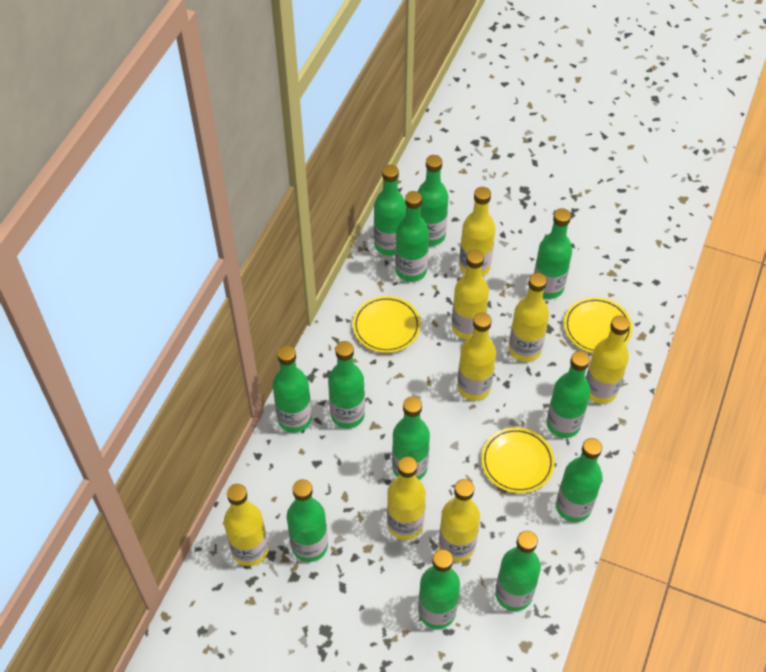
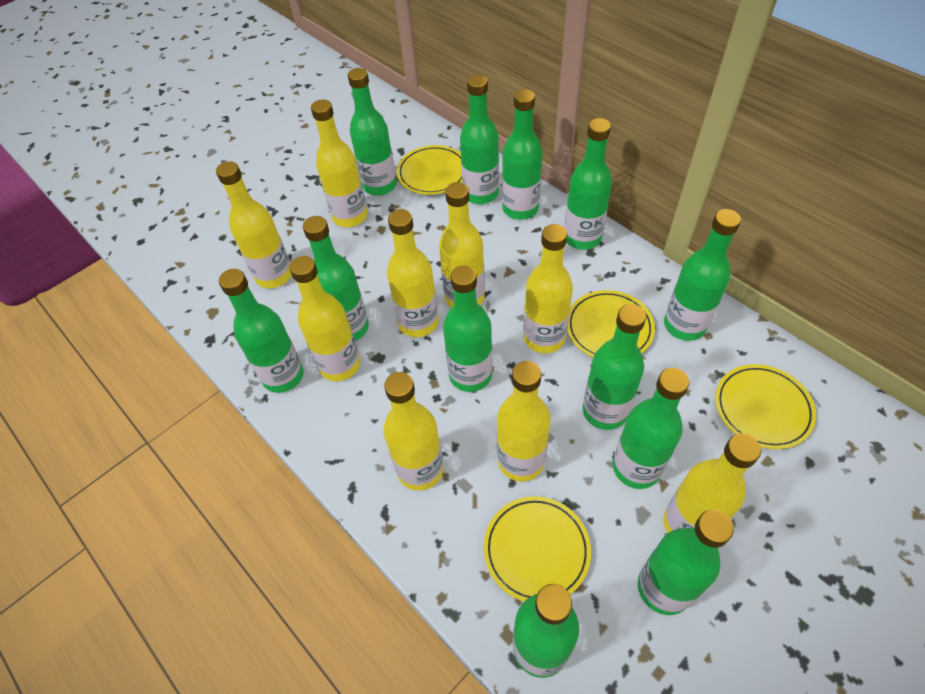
yellow bottle: 8 -> 9
yellow plate: 3 -> 4

